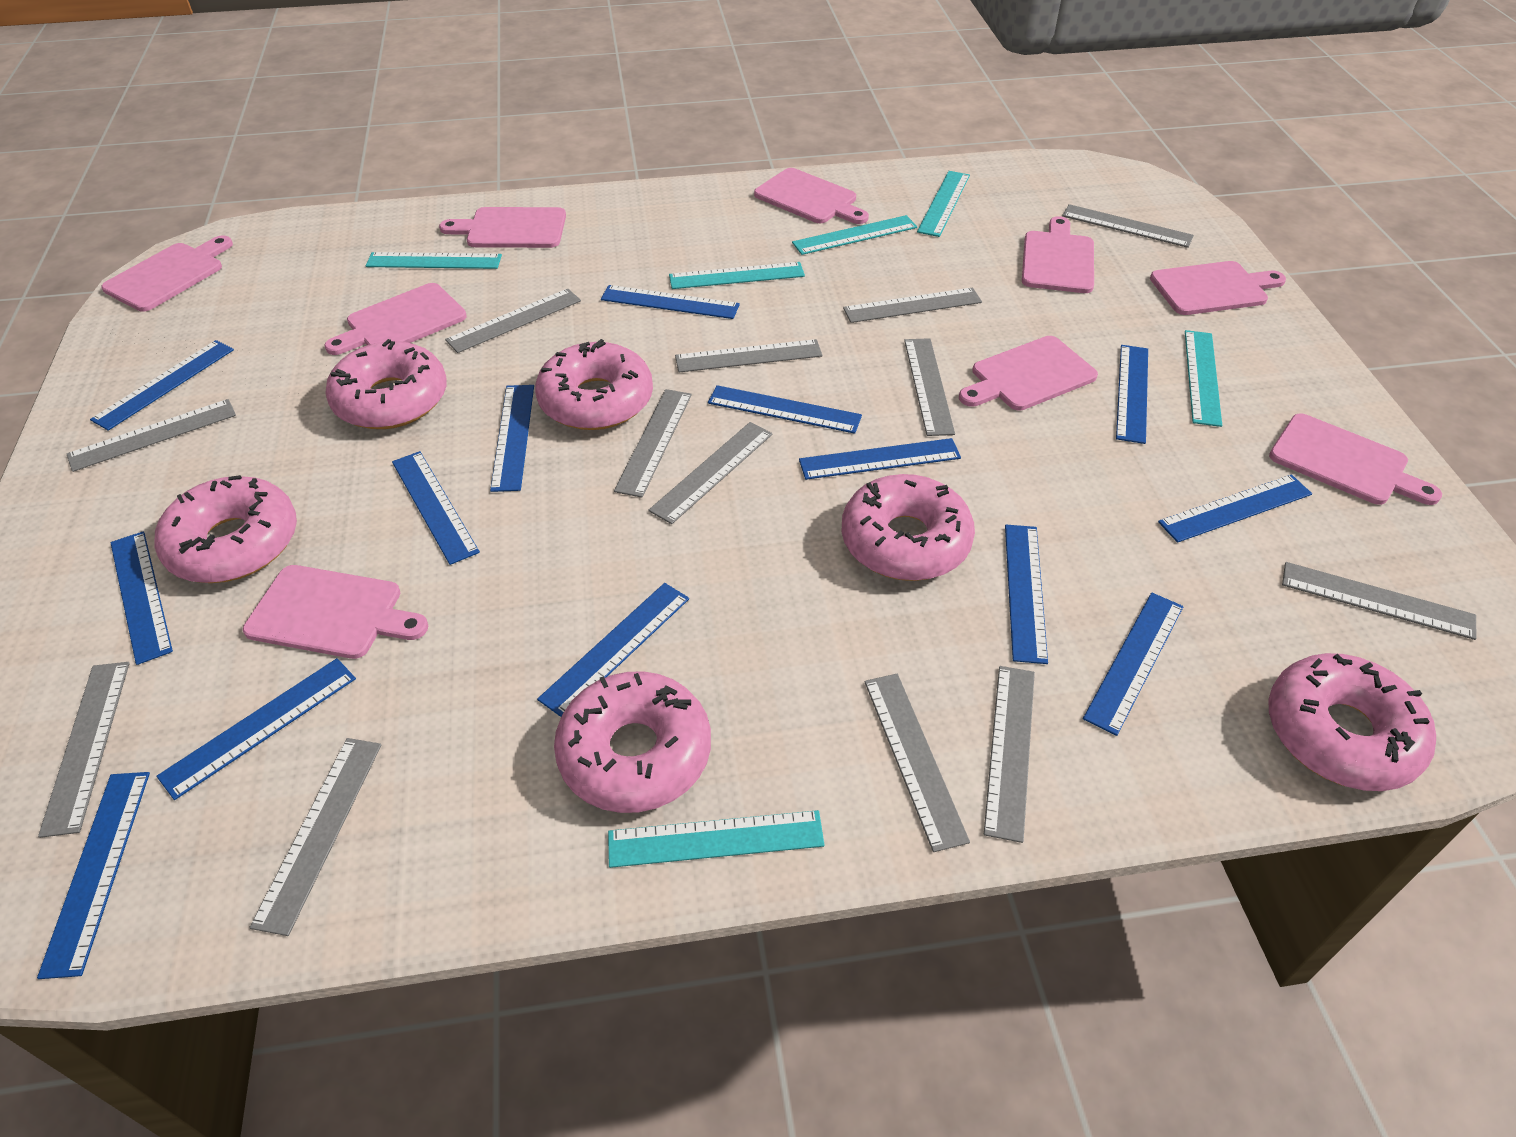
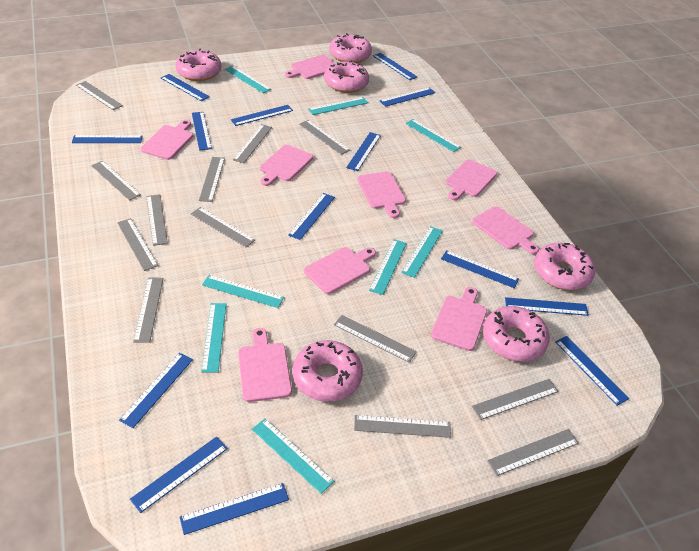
turquoise ruler: 6 -> 8

